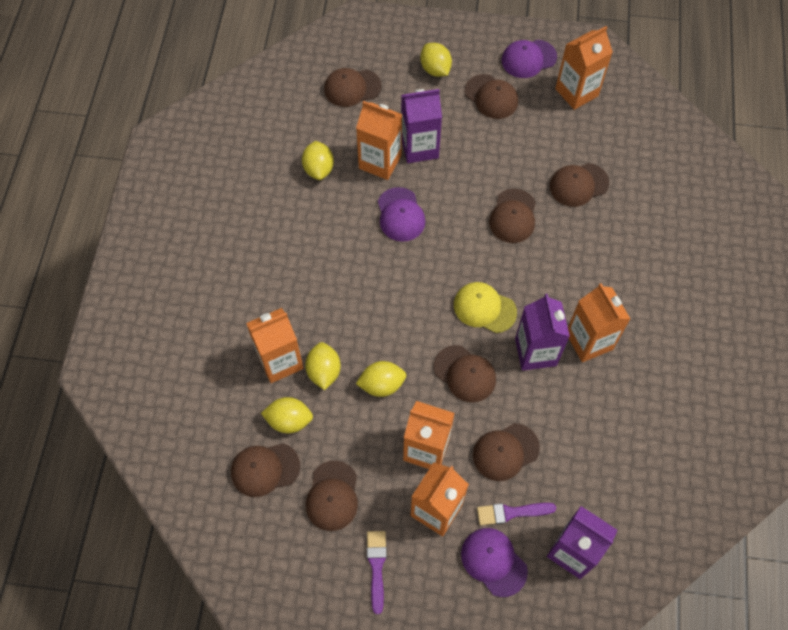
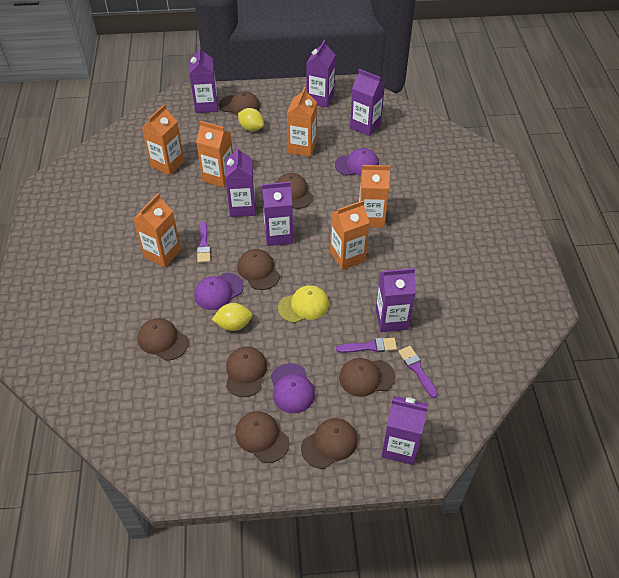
purple brush: 2 -> 3
purple carton: 3 -> 7
yellow lemon: 5 -> 2

